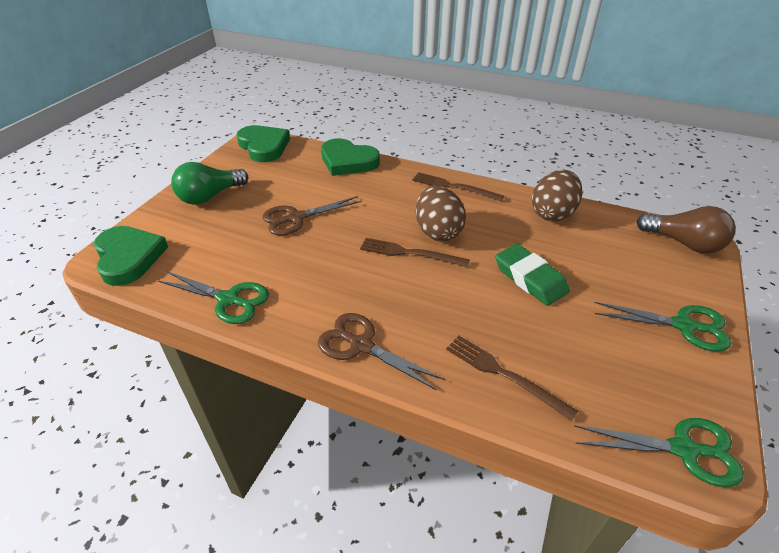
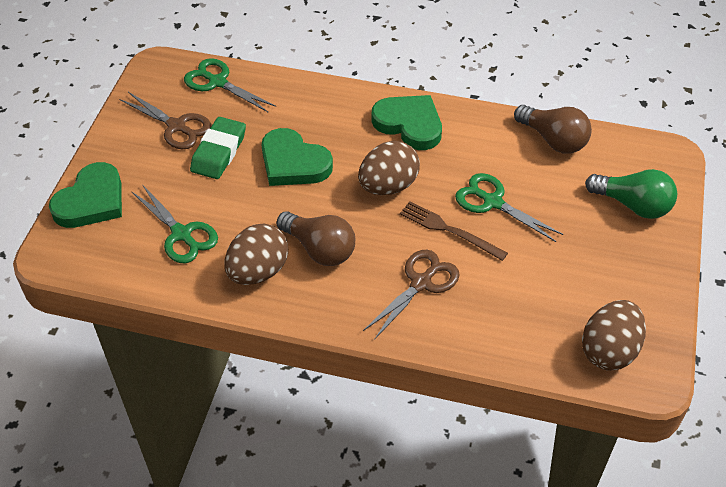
brown egg: 2 -> 3
brown fork: 3 -> 1
brown light bulb: 1 -> 2

